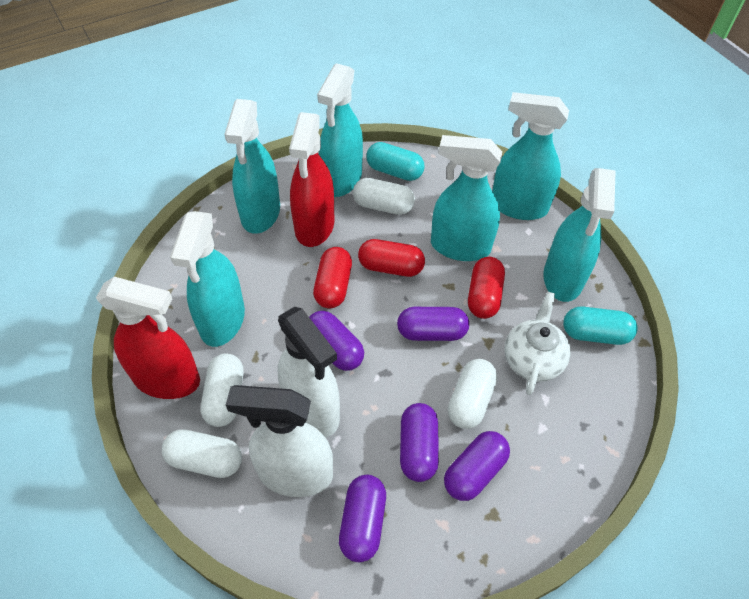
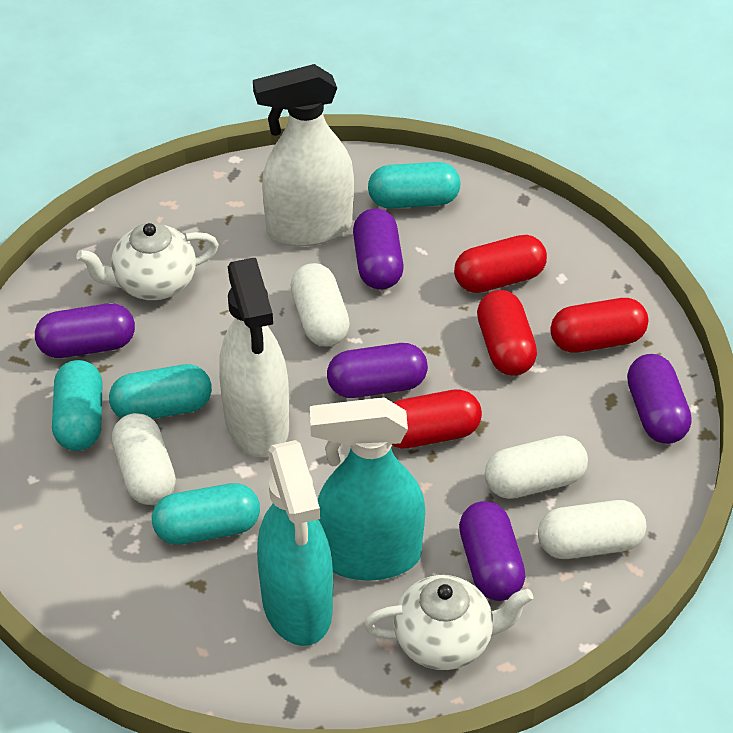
red capsule: 3 -> 4
red spray bottle: 2 -> 0
turquoise capsule: 2 -> 4
turquoise spray bottle: 6 -> 2
white teapot: 1 -> 2

